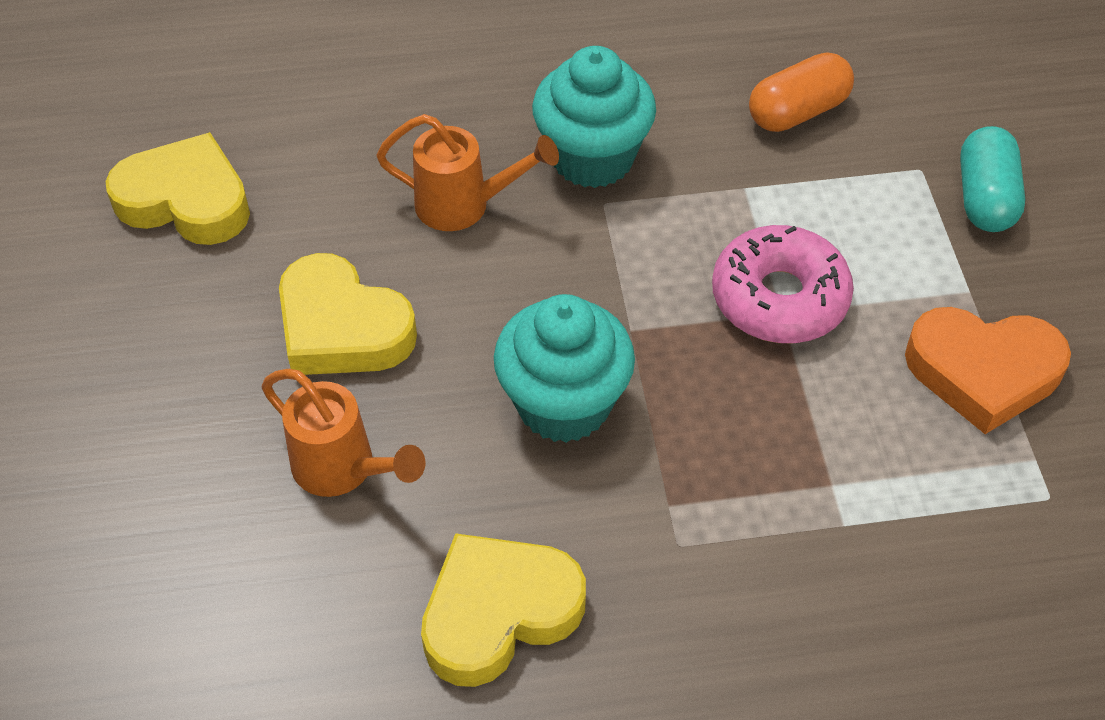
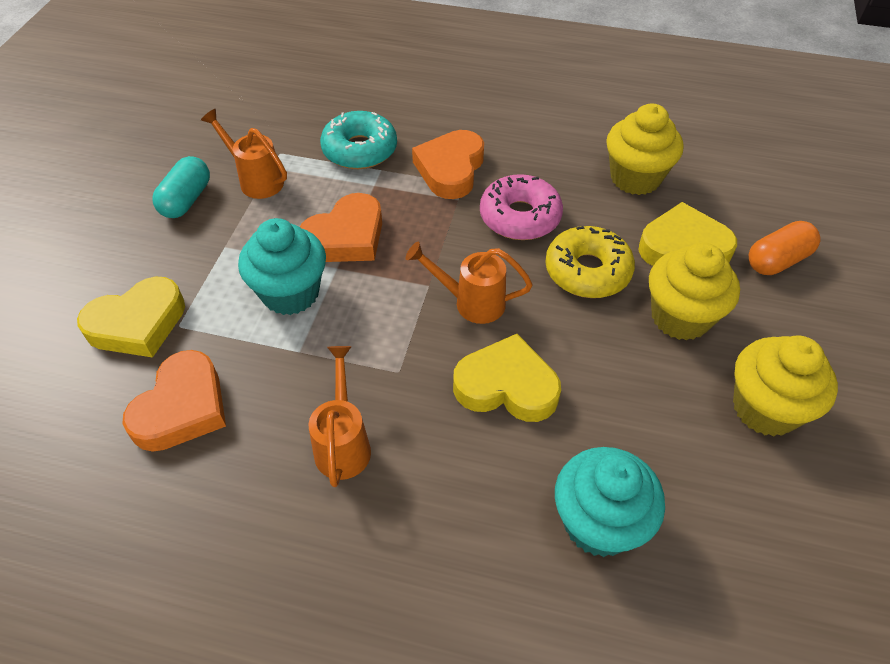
orange heart: 1 -> 3
orange watering can: 2 -> 3
turquoise donut: 0 -> 1
yellow cupcake: 0 -> 3
yellow donut: 0 -> 1

